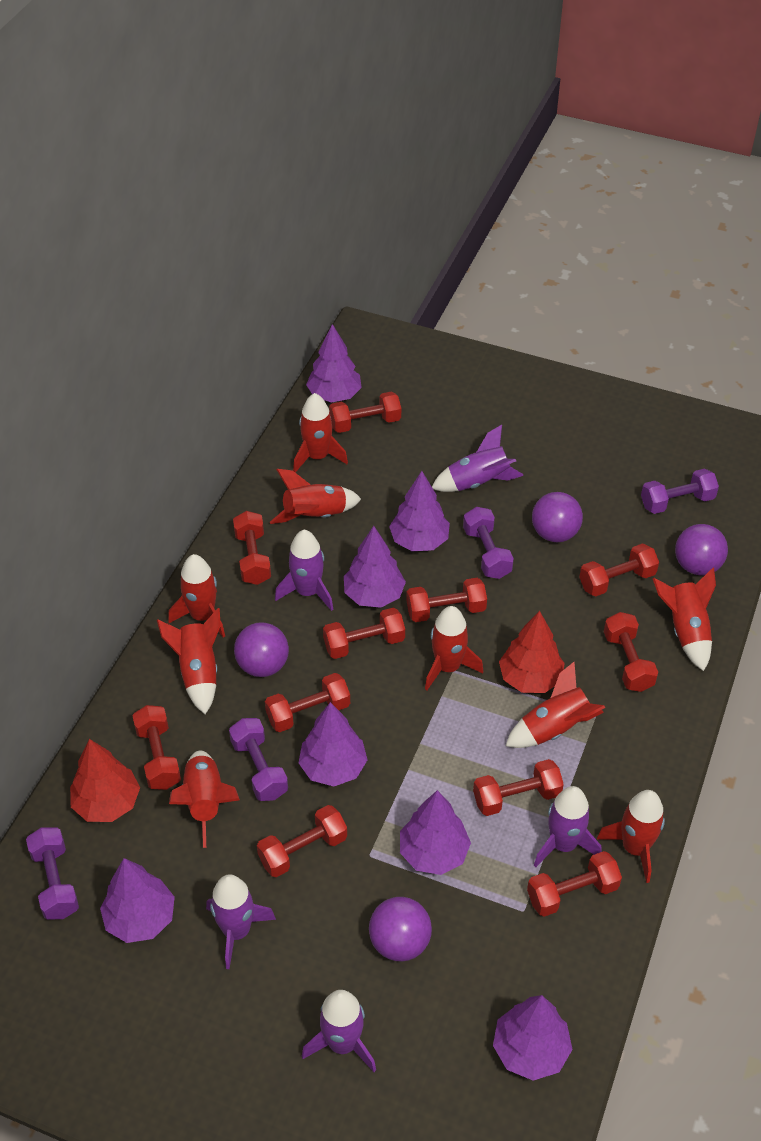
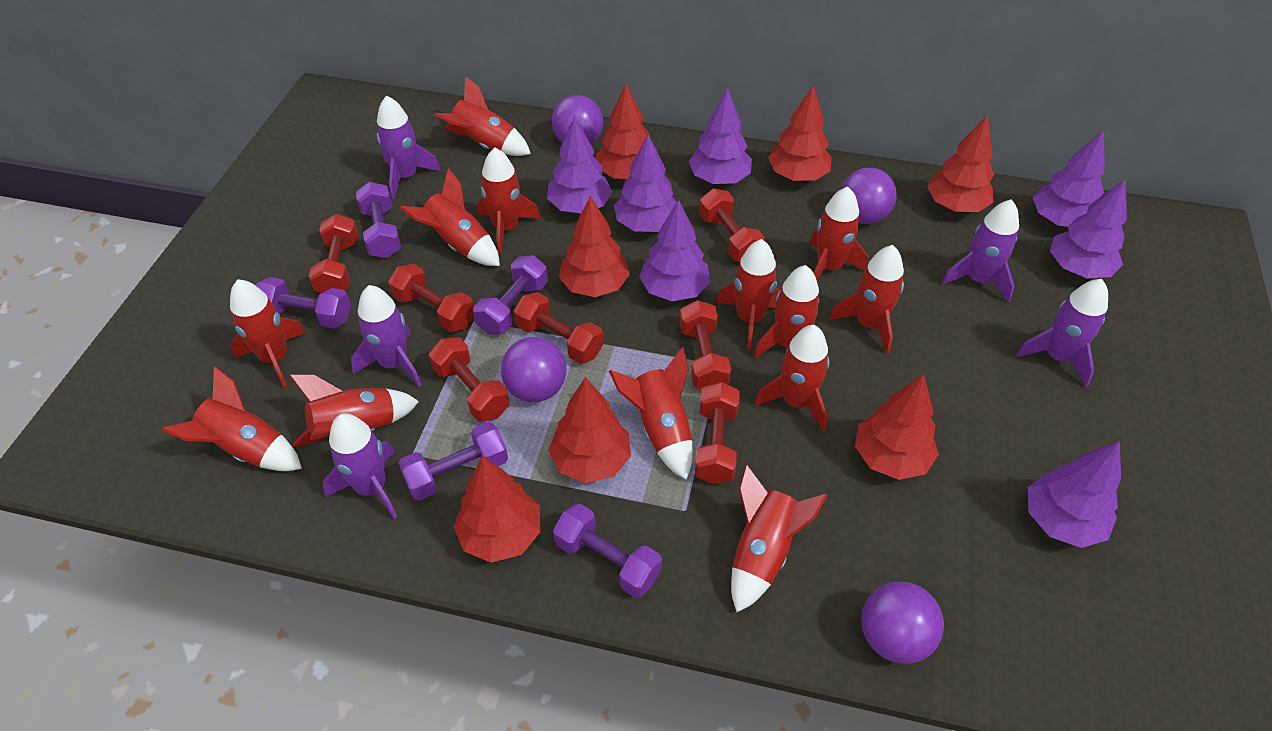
purple dumbbell: 4 -> 5
red dumbbell: 11 -> 7
red rocket: 9 -> 13
red tree: 2 -> 7

